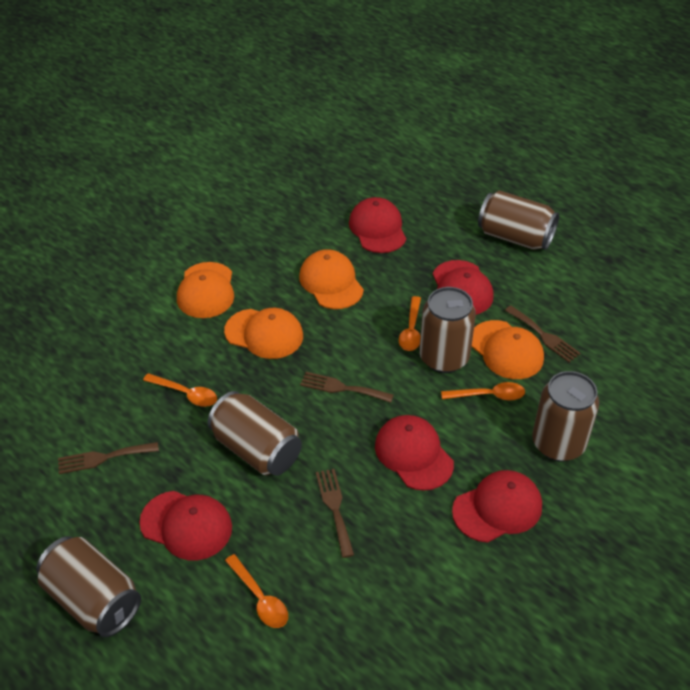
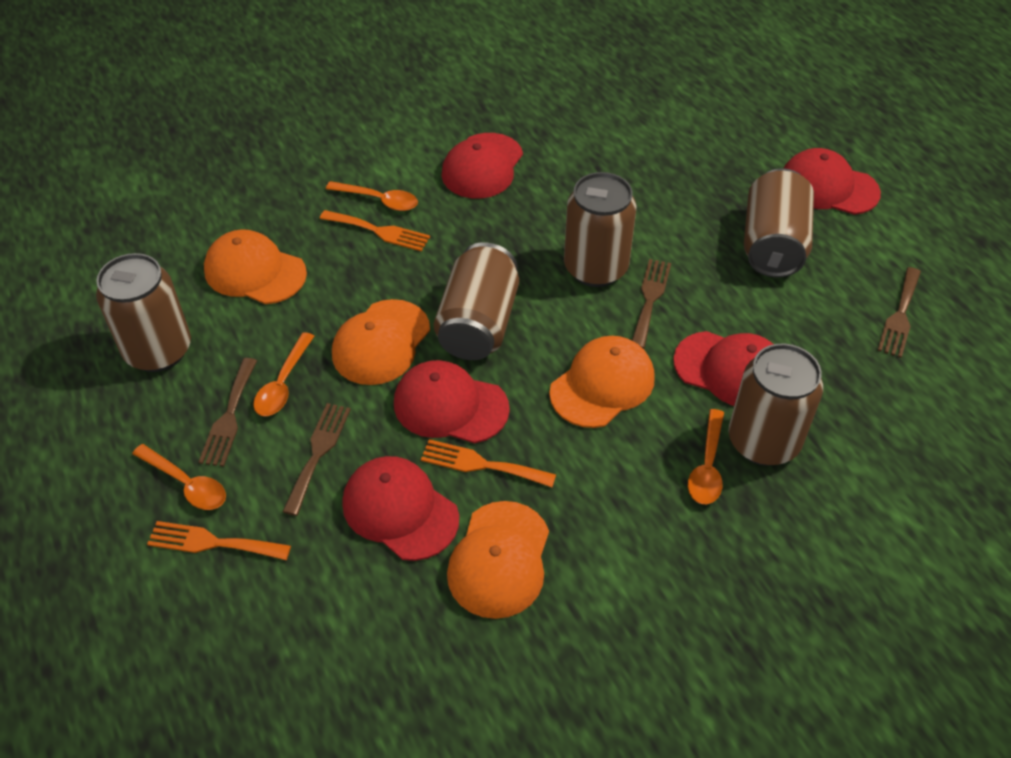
orange fork: 0 -> 3

